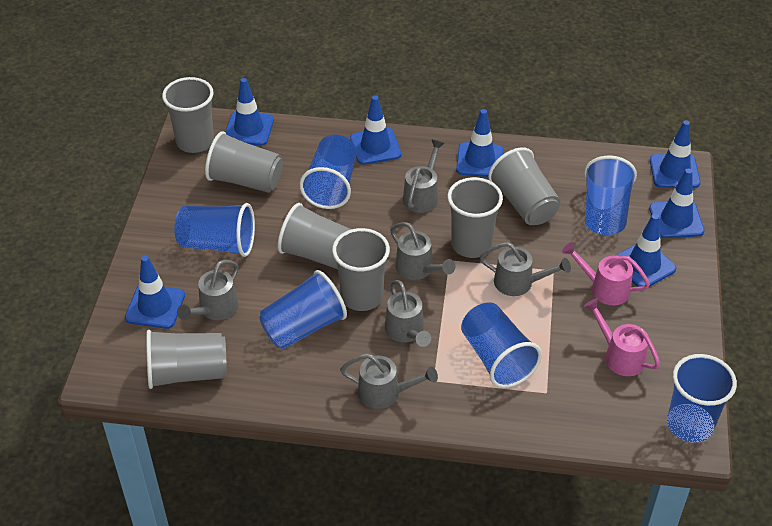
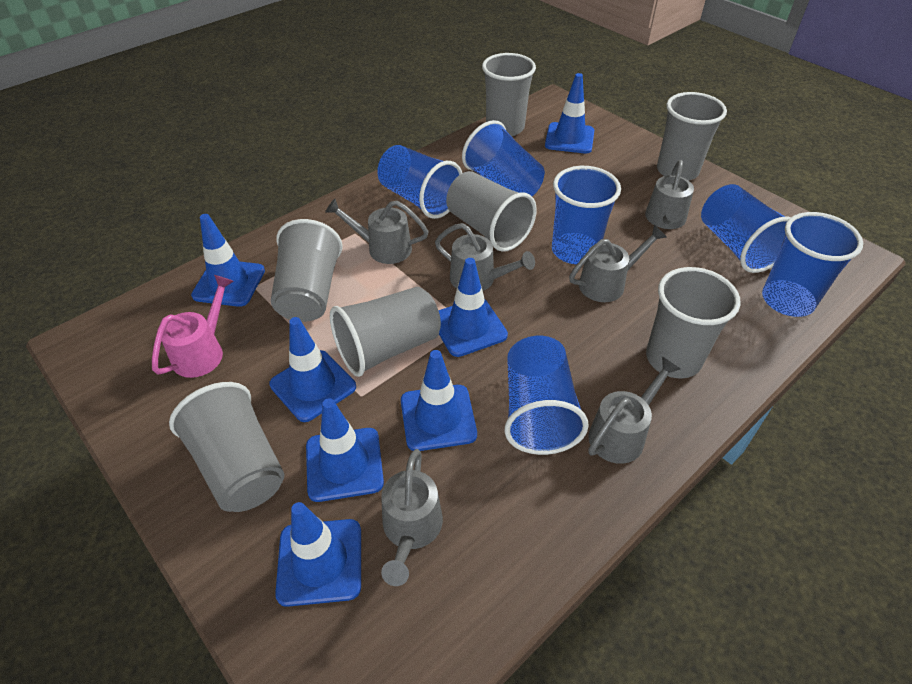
pink watering can: 2 -> 1

